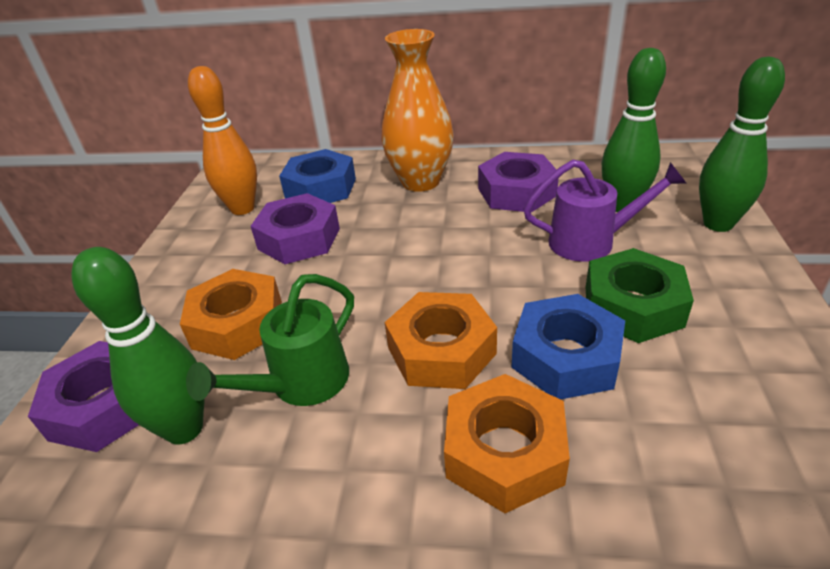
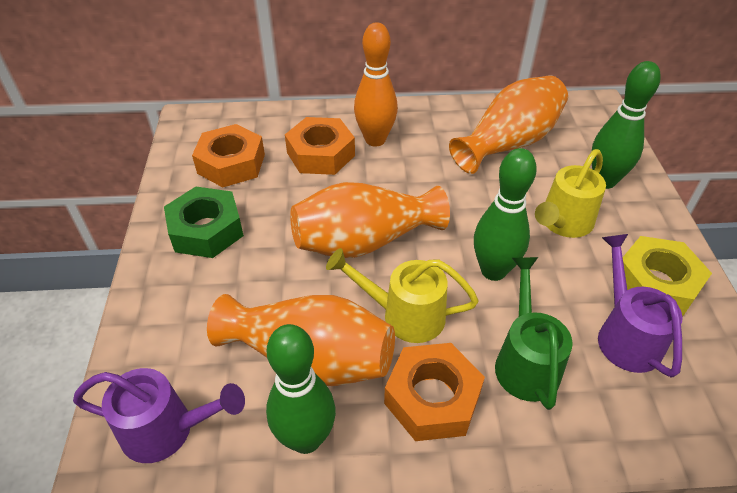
blue nut: 2 -> 0
orange vase: 1 -> 3
purple nut: 3 -> 0
purple watering can: 1 -> 2
yellow nut: 0 -> 1
yellow watering can: 0 -> 2

